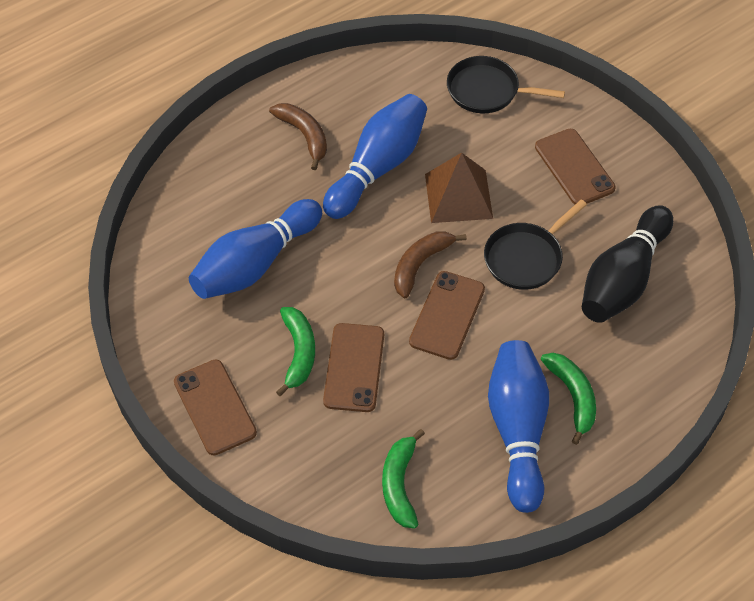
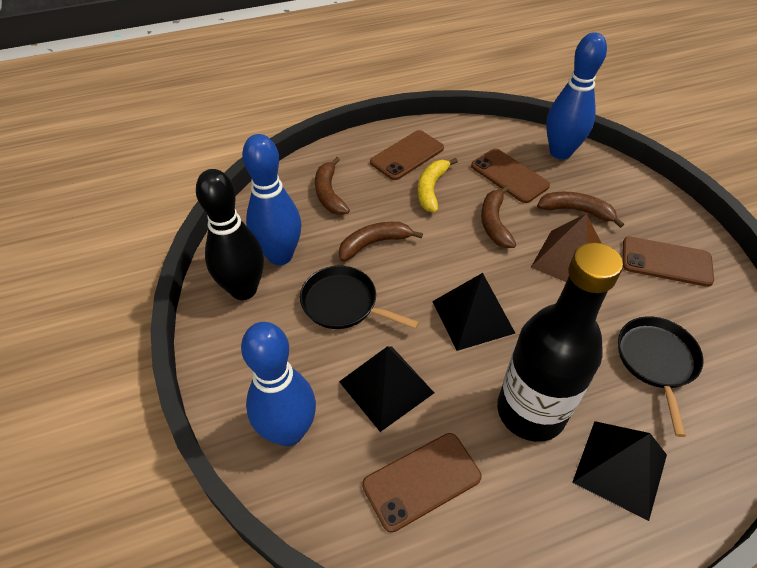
black bottle: 0 -> 1
black pyramid: 0 -> 3
brown banana: 2 -> 4
green banana: 3 -> 0
yellow banana: 0 -> 1

